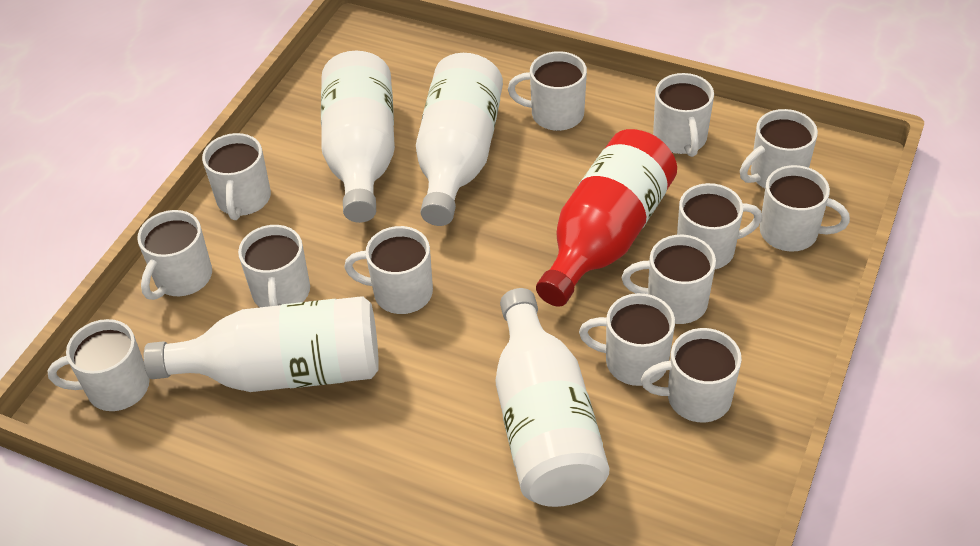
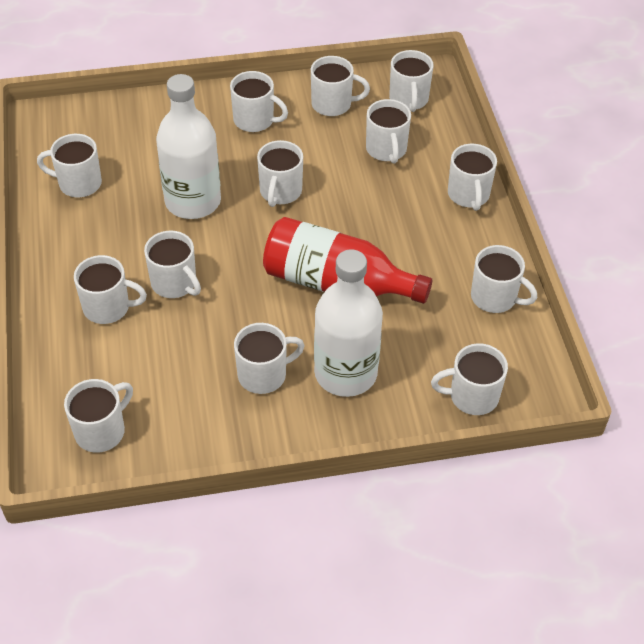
white bottle: 4 -> 2

